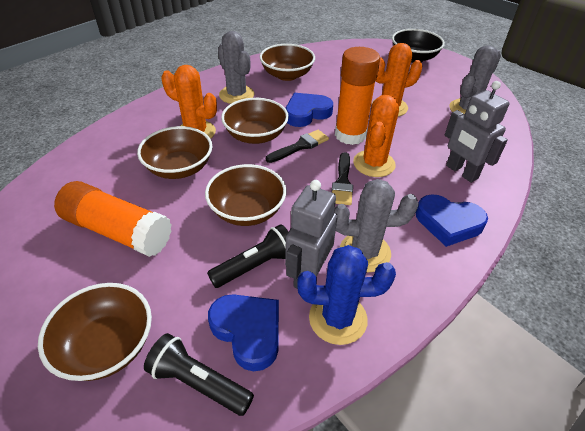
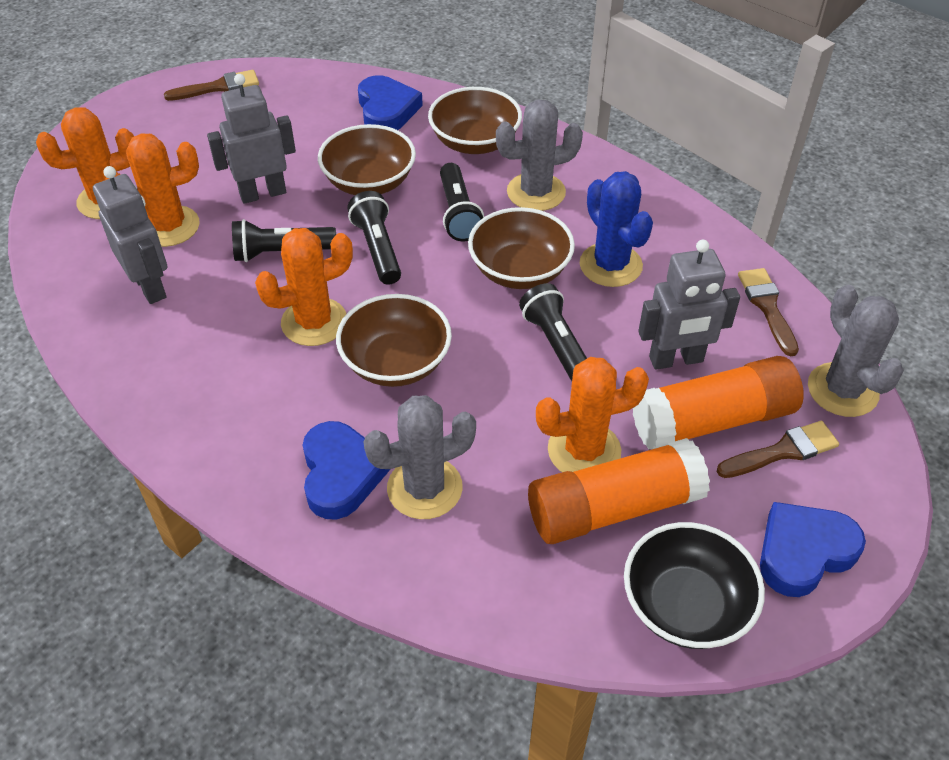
black brush: 2 -> 0
black flashlight: 2 -> 4
brown bowl: 5 -> 4
brown brush: 0 -> 3
grey robot: 2 -> 3
orange cactus: 3 -> 4

